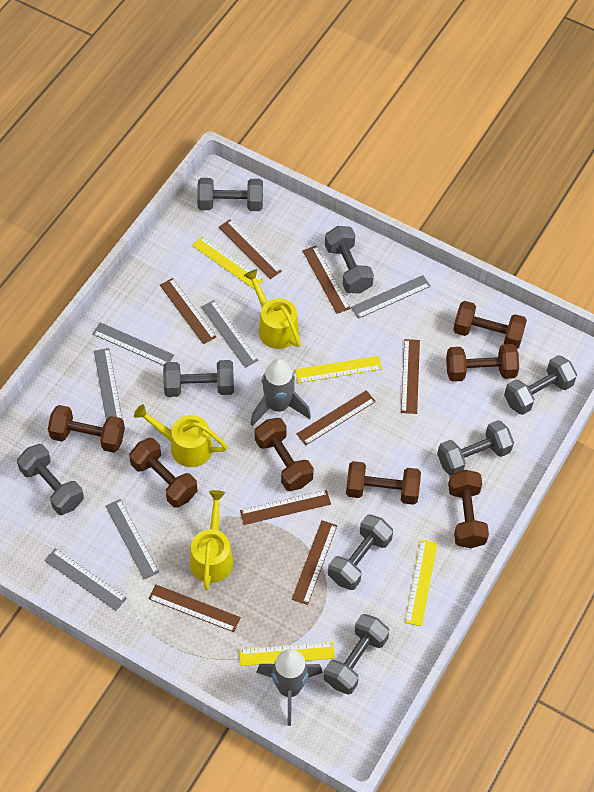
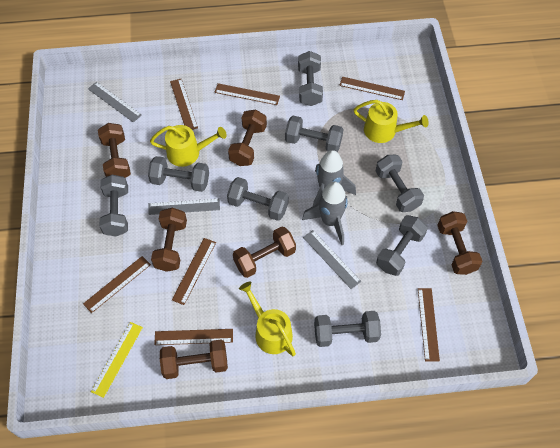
brown dumbbell: 7 -> 6
brown ruler: 8 -> 7
grey ruler: 6 -> 3
yellow ruler: 4 -> 1

